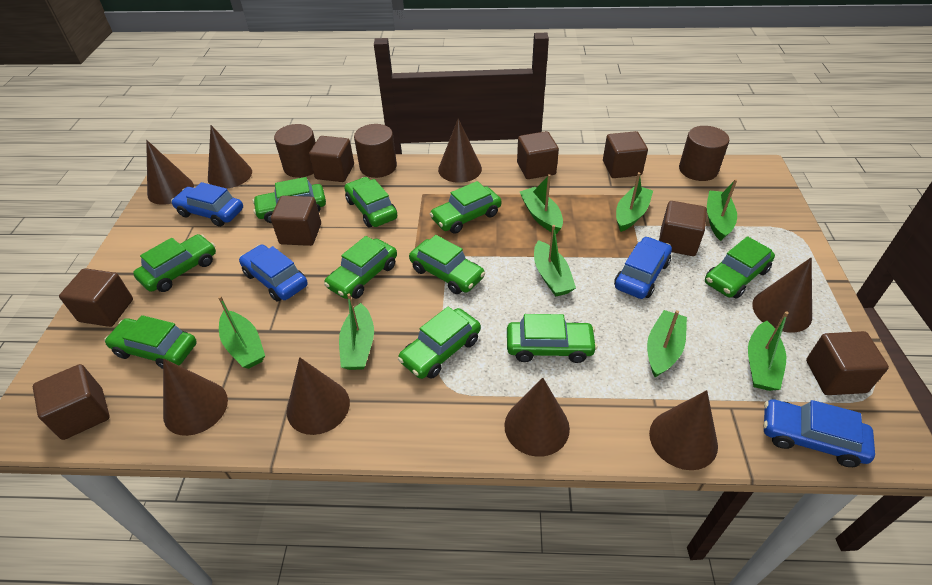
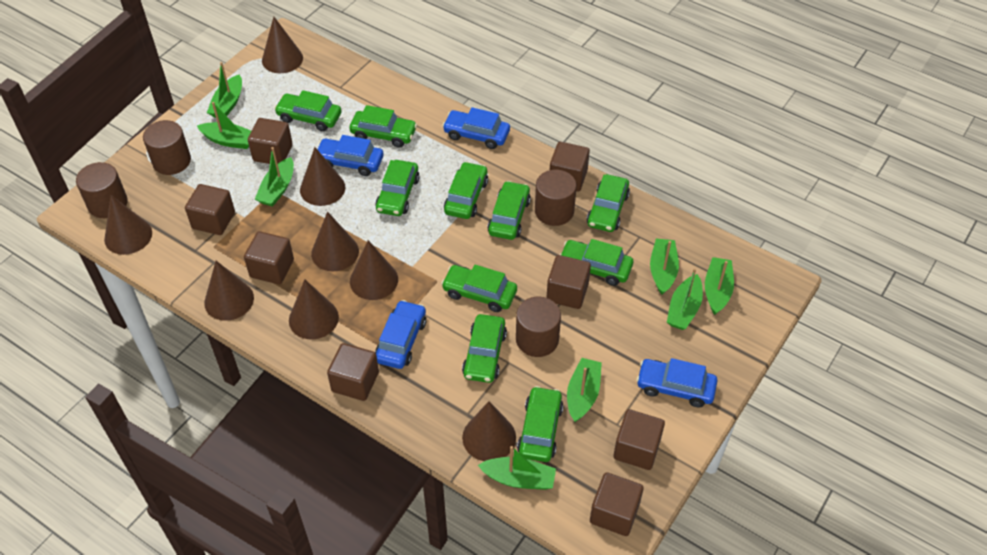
brown cylinder: 3 -> 4

